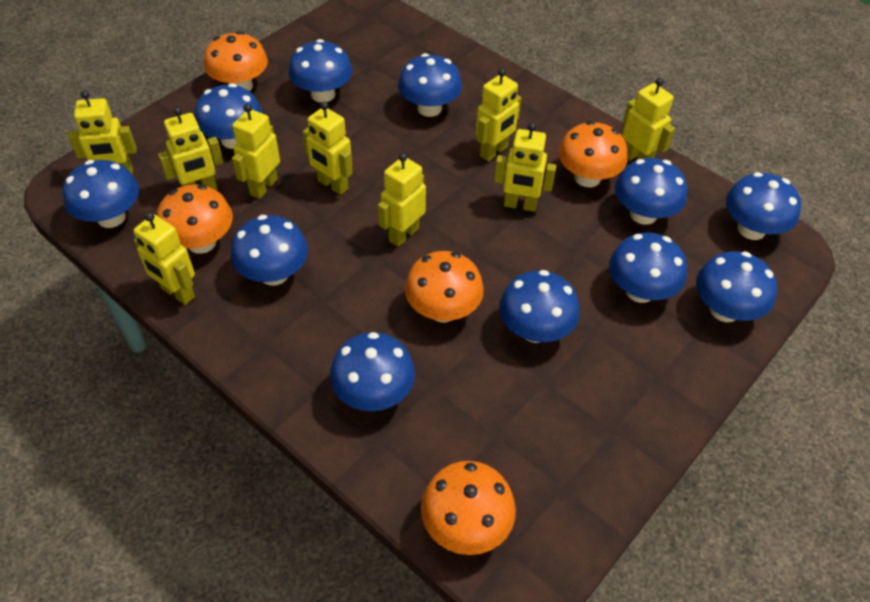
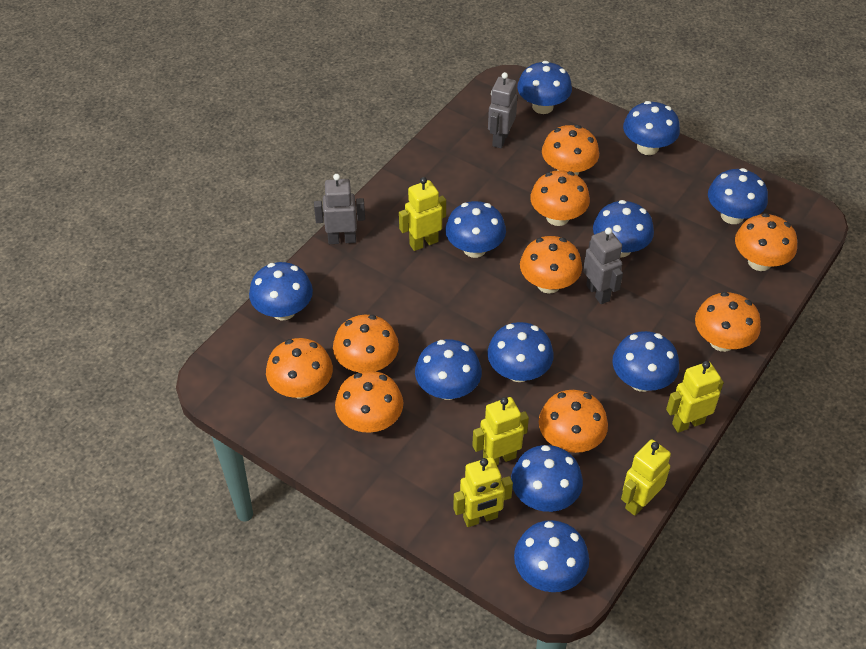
grey robot: 0 -> 3
orange mushroom: 5 -> 9
yellow robot: 9 -> 5

